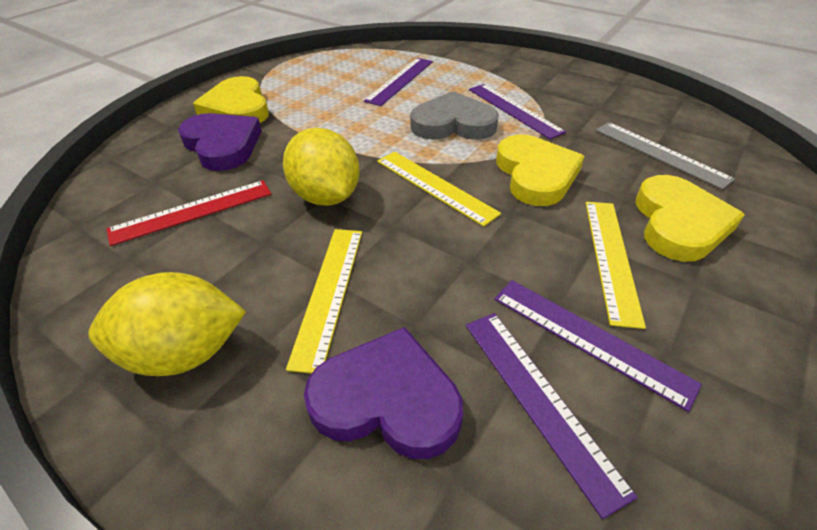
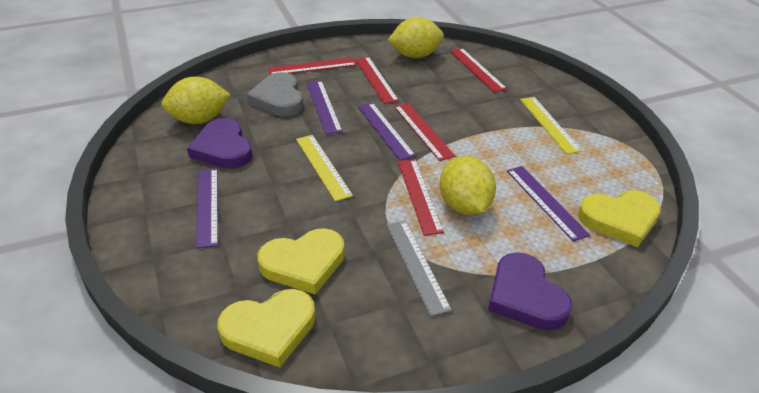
red ruler: 1 -> 5
yellow lemon: 2 -> 3
yellow ruler: 3 -> 2

